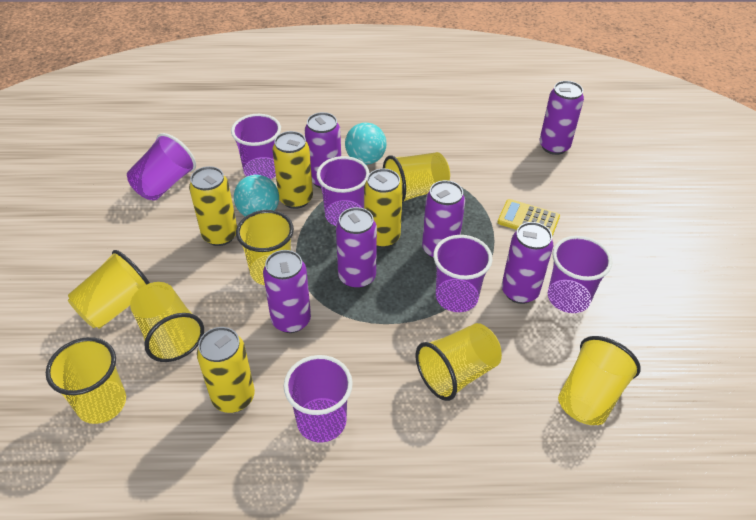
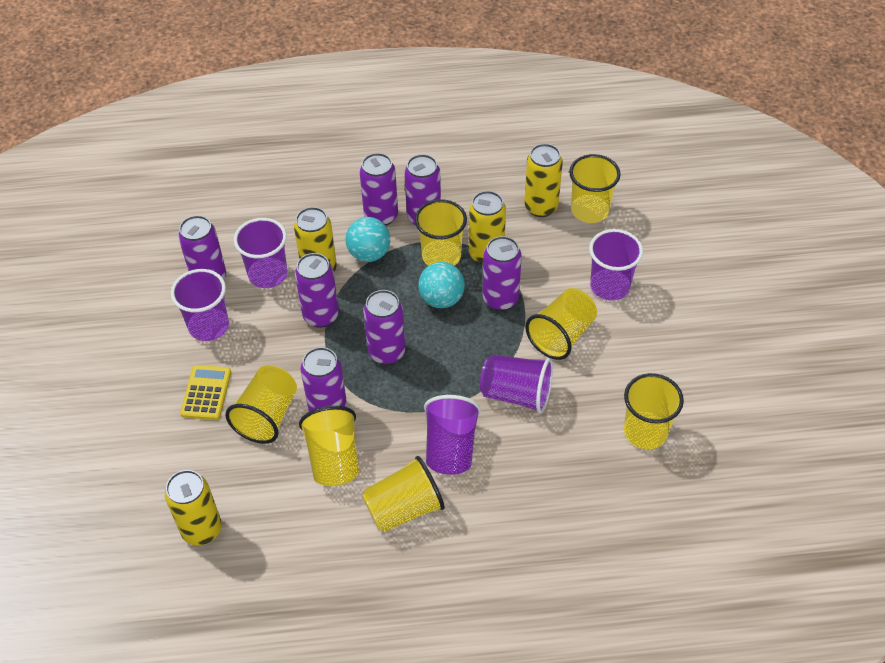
purple can: 6 -> 7
purple cup: 6 -> 5

